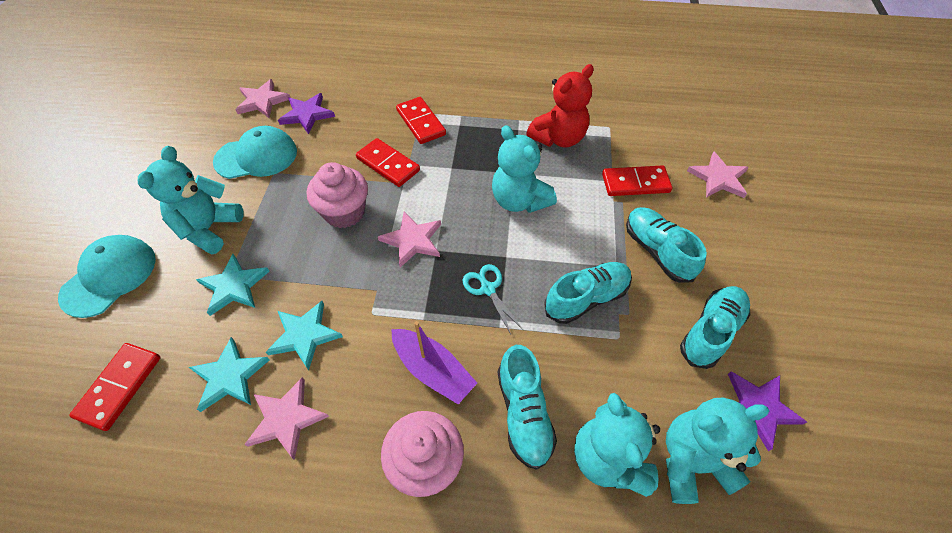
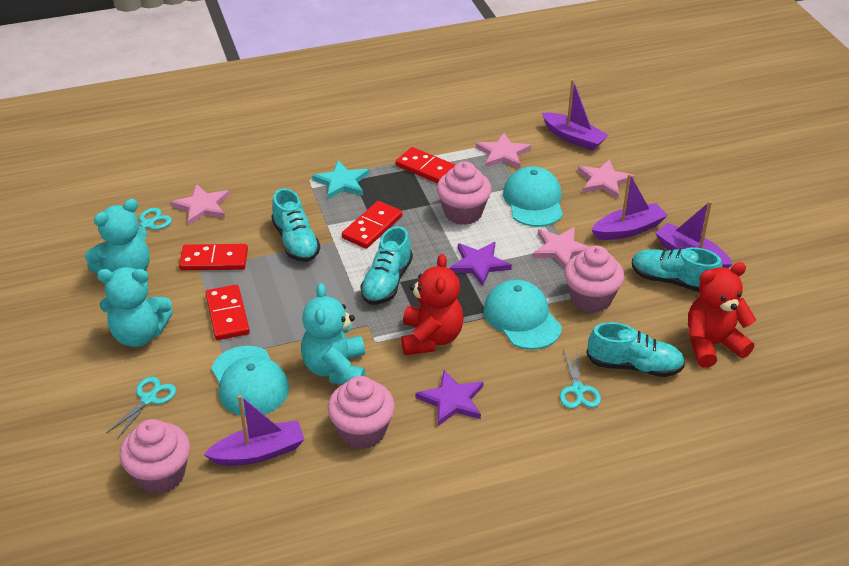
pink cupcake: 2 -> 4
purple boat: 1 -> 4
red teddy bear: 1 -> 2
turquoise cap: 2 -> 3
turquoise scissors: 1 -> 3
turquoise star: 3 -> 1
turquoise teddy bear: 4 -> 3

